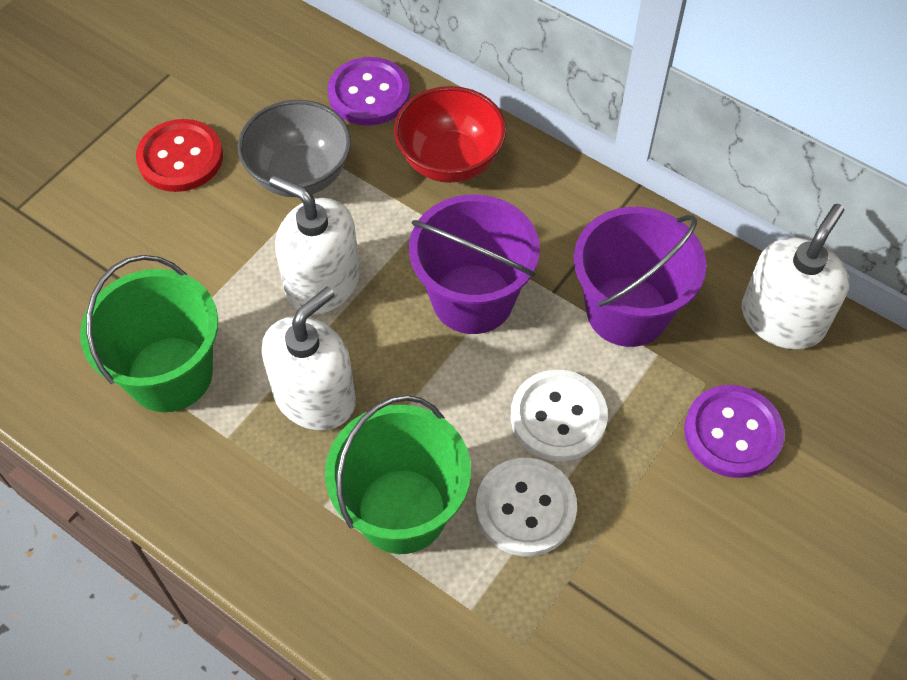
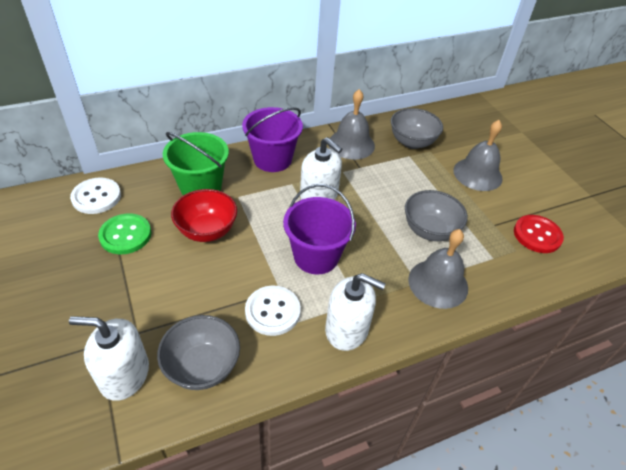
green bucket: 2 -> 1
green button: 0 -> 1
grey bell: 0 -> 3
grey bowl: 1 -> 3
purple button: 2 -> 0

